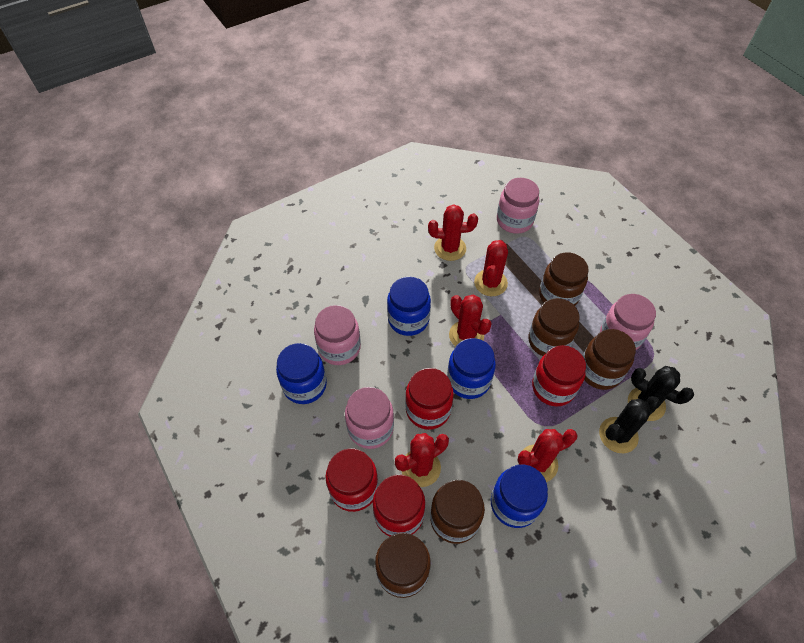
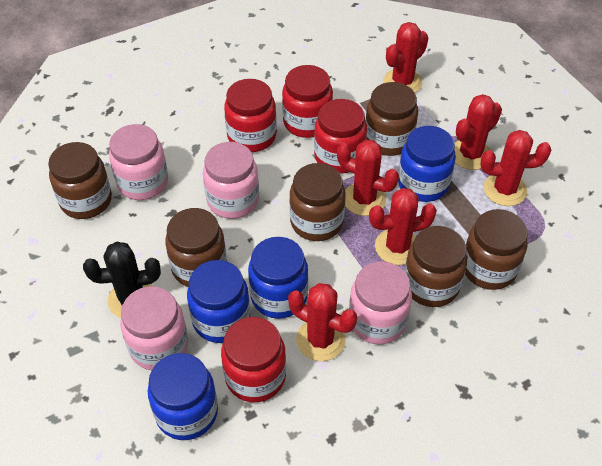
black cactus: 2 -> 1
brown jar: 5 -> 6
red cactus: 5 -> 6

